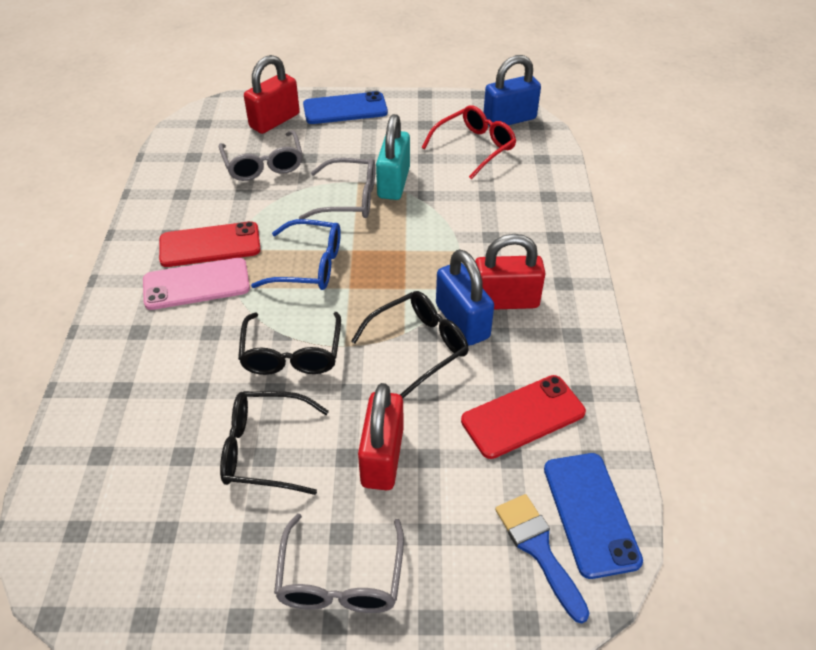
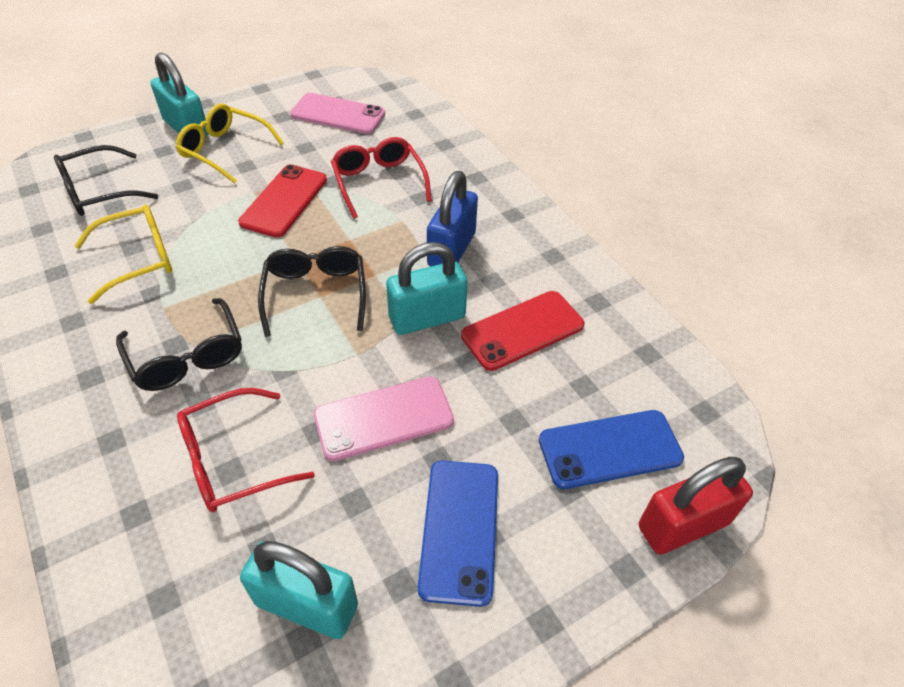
blue brush: 1 -> 0
blue glasses: 1 -> 0
blue padlock: 2 -> 1
grey glasses: 3 -> 0
pink phone: 1 -> 2
red glasses: 1 -> 2
red padlock: 3 -> 1
turquoise padlock: 1 -> 3
yellow glasses: 0 -> 2

